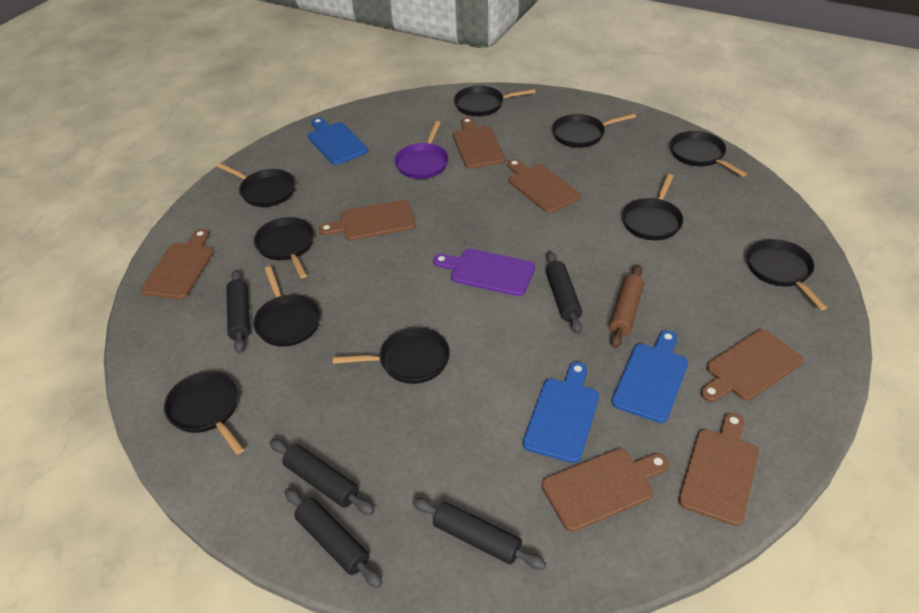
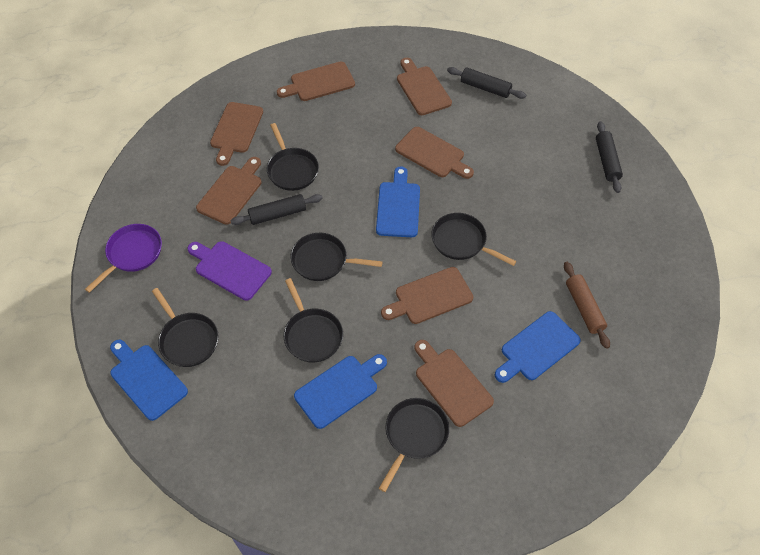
black pan: 10 -> 6
black rolling pin: 5 -> 3
blue cutting board: 3 -> 4

